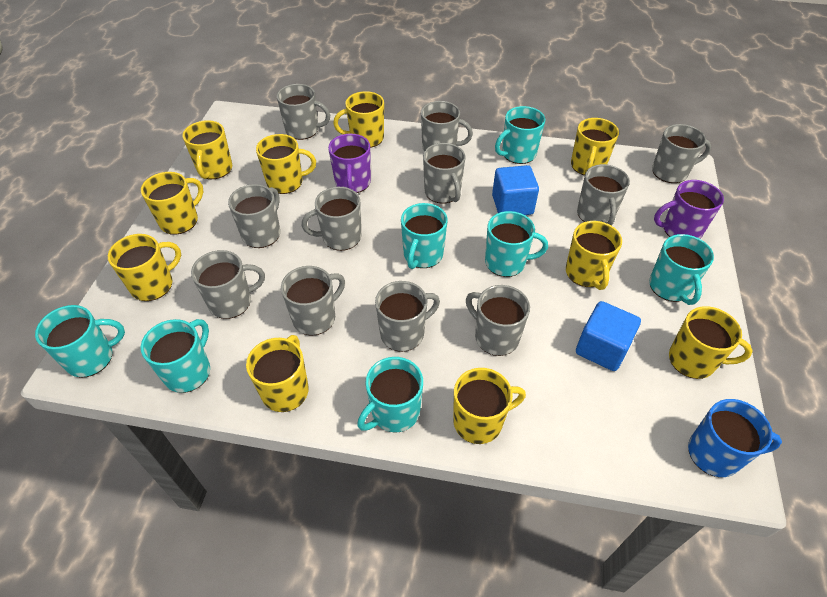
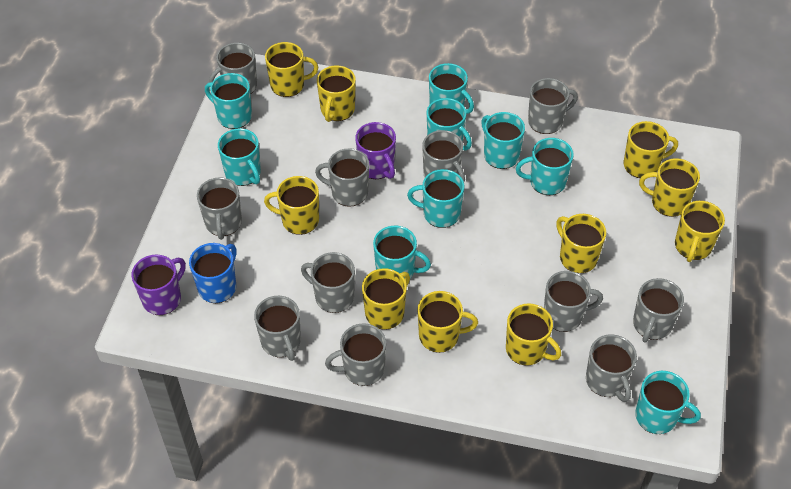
blue cube: 2 -> 0
turquoise mug: 7 -> 9

